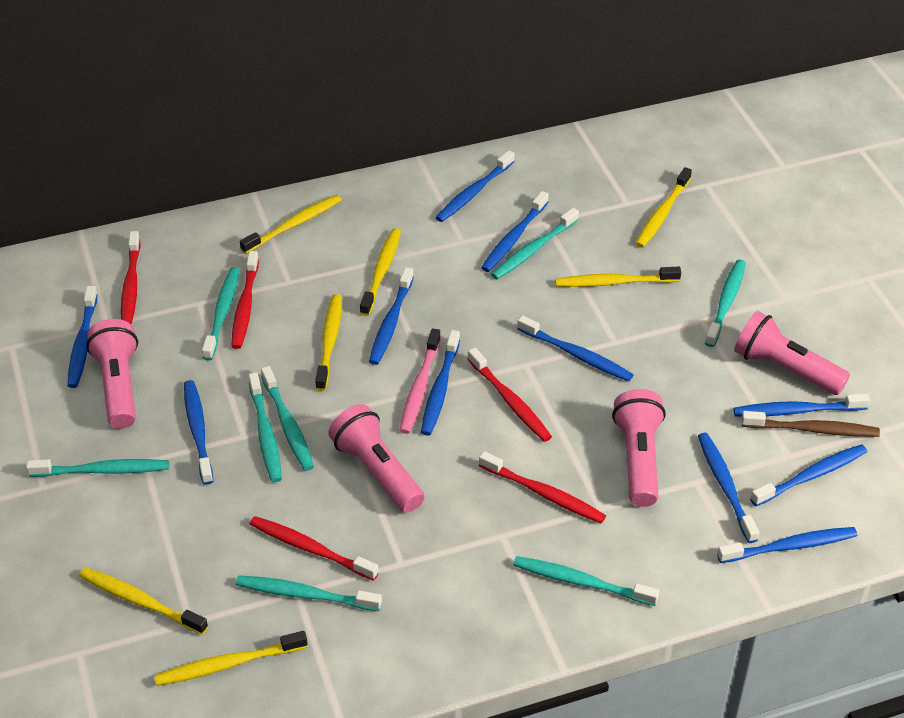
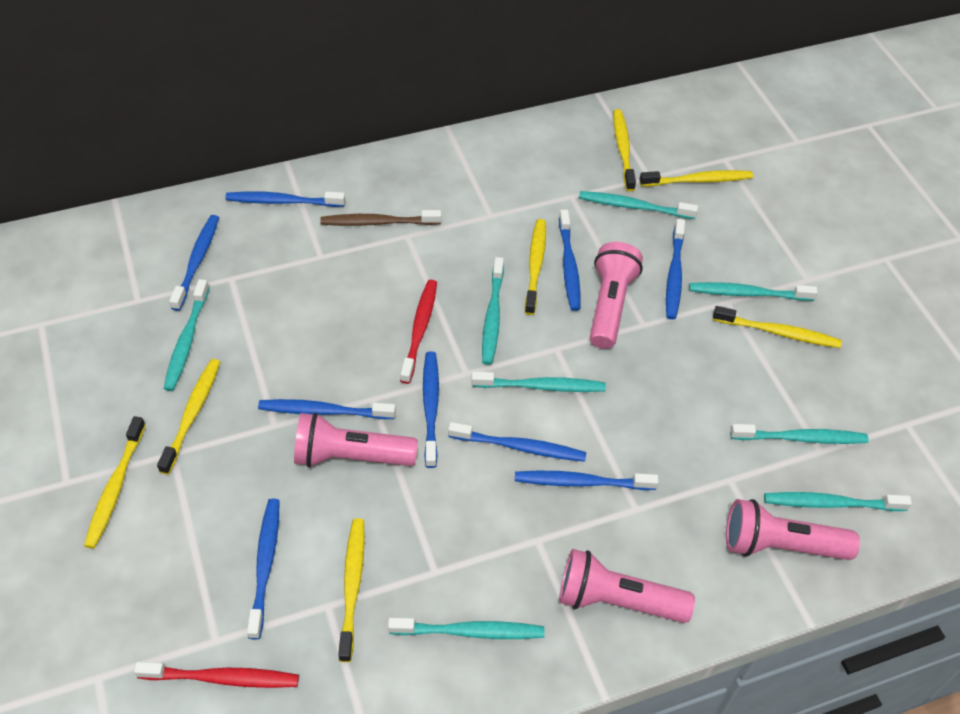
blue toothbrush: 11 -> 9
pink toothbrush: 1 -> 0
red toothbrush: 5 -> 2

